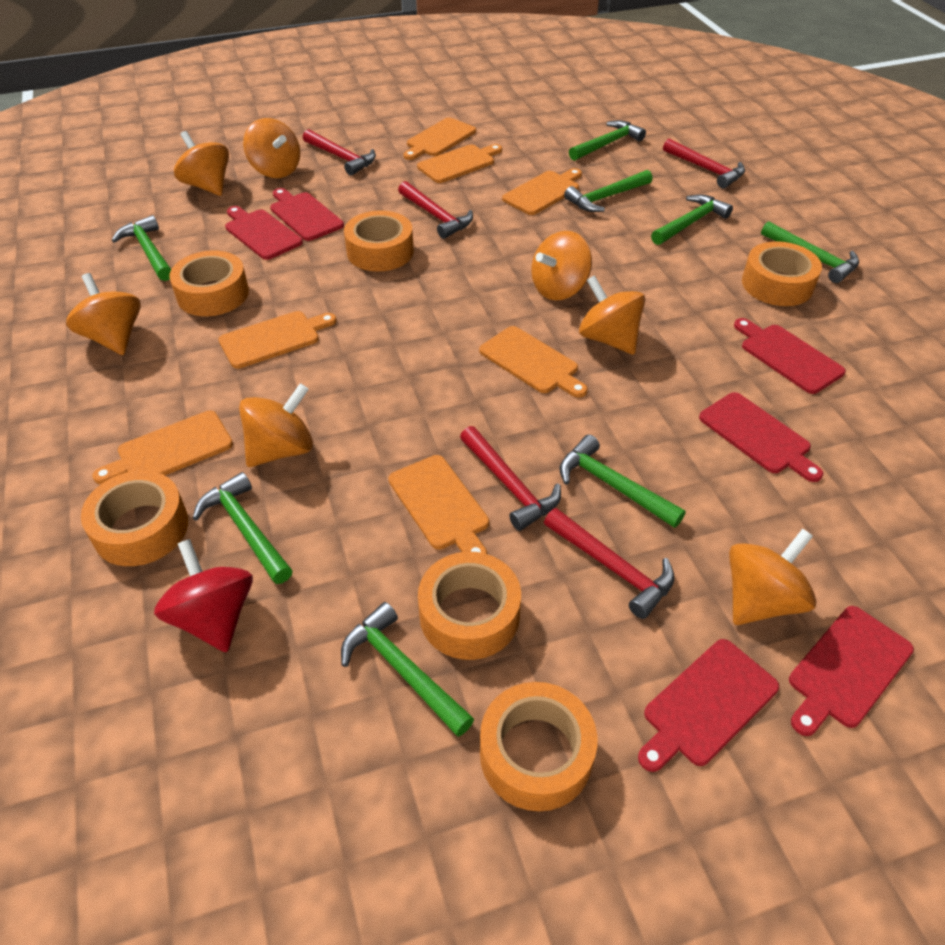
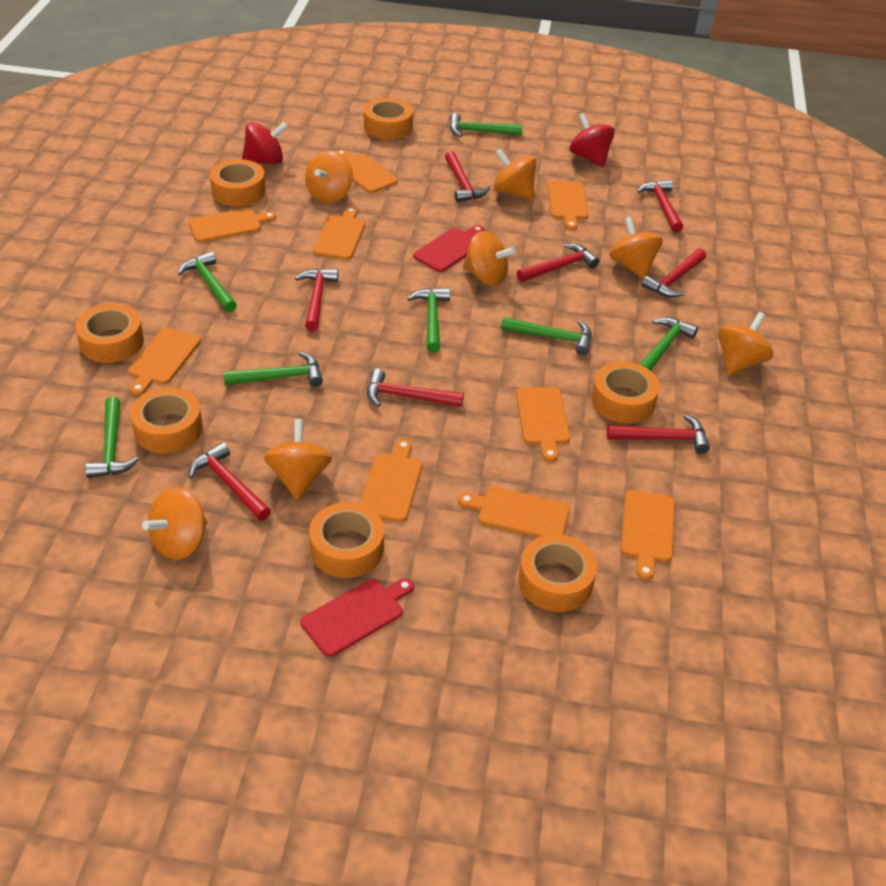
green hammer: 8 -> 7
orange cutting board: 7 -> 9
orange tape: 6 -> 7
red cutting board: 6 -> 2
red hammer: 5 -> 8
red spinning top: 1 -> 2

